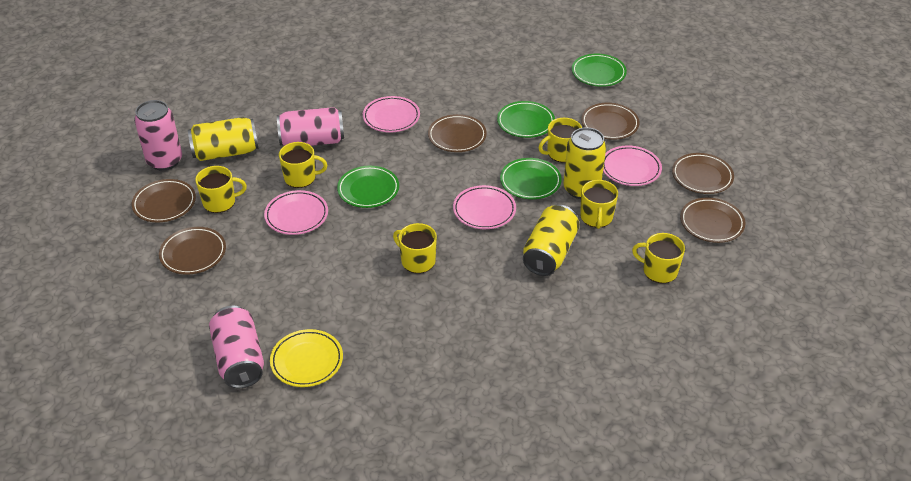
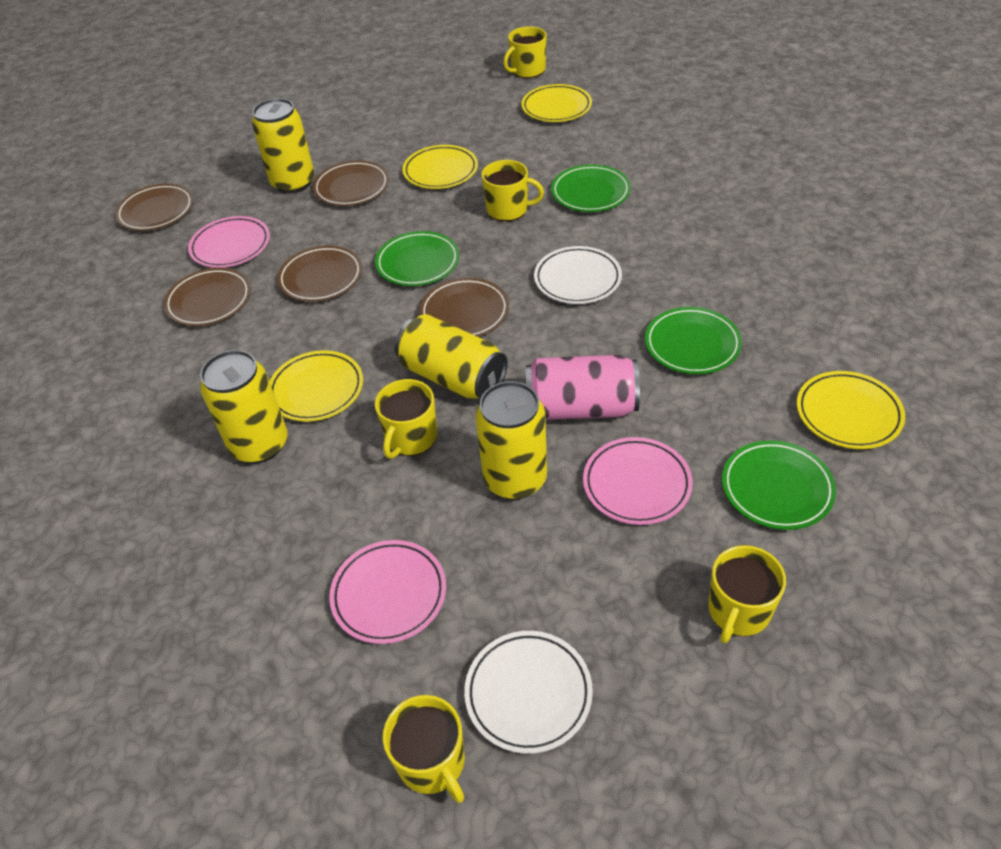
brown plate: 6 -> 5
pink can: 3 -> 1
pink plate: 4 -> 3
white plate: 0 -> 2
yellow can: 3 -> 4
yellow mug: 6 -> 5
yellow plate: 1 -> 4

